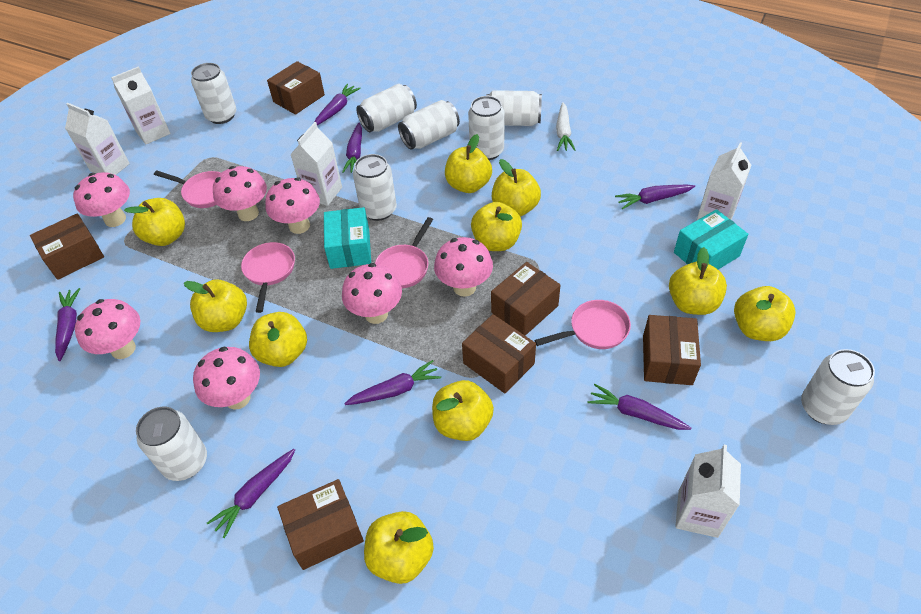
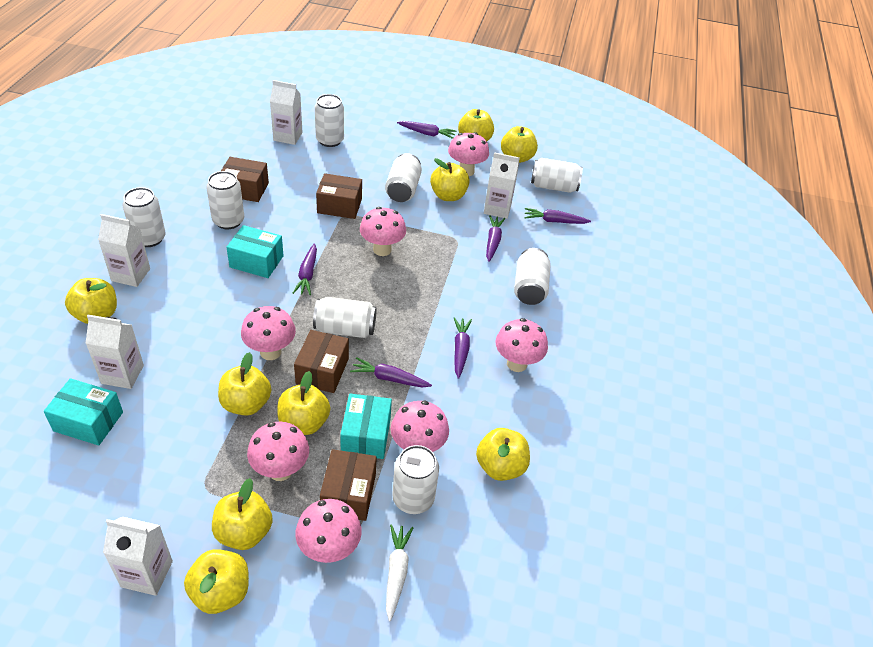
brown box: 6 -> 4
pink pan: 4 -> 0
purple carrot: 7 -> 6
turquoise box: 2 -> 3
yellow apple: 10 -> 9

